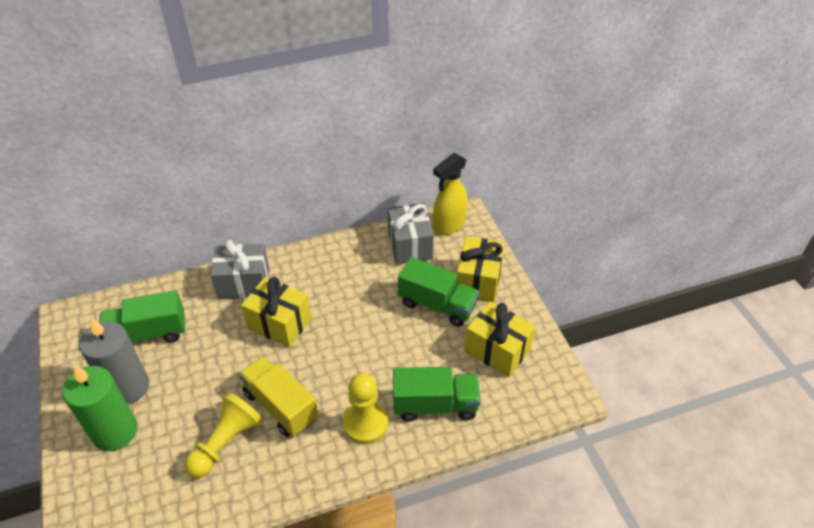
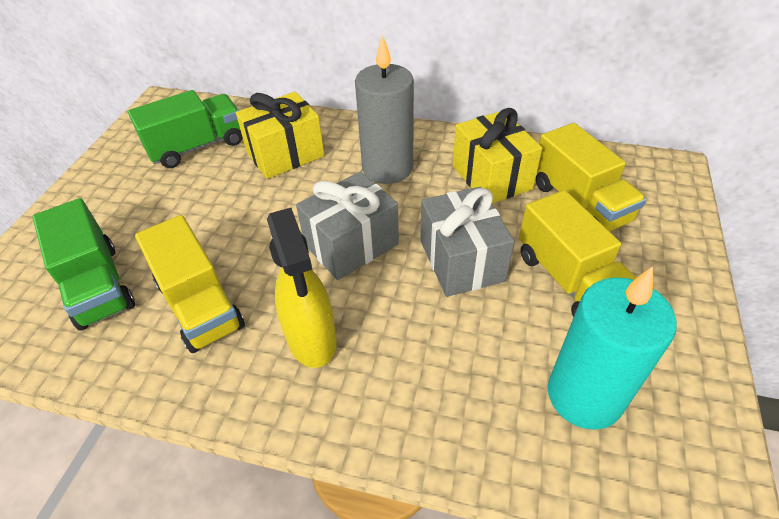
green candle: 1 -> 0
green truck: 3 -> 2
turquoise candle: 0 -> 1
yellow gift: 3 -> 2
yellow pawn: 2 -> 0
yellow truck: 1 -> 3

